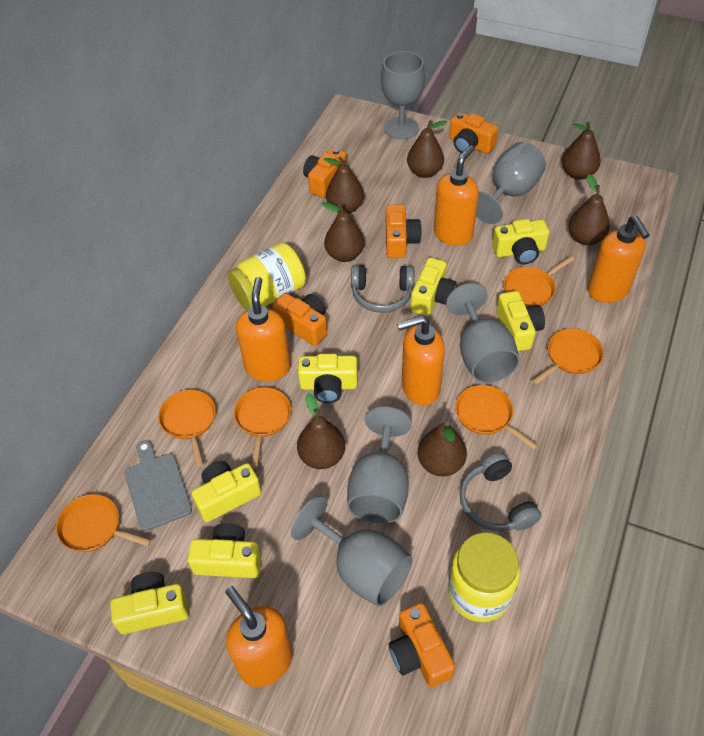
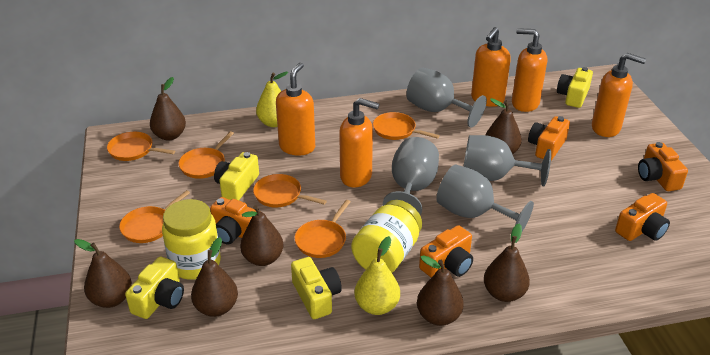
grey cutting board: 1 -> 0
grey goblet: 5 -> 4
grey headphones: 2 -> 0
yellow camera: 7 -> 4
yellow pear: 0 -> 2

